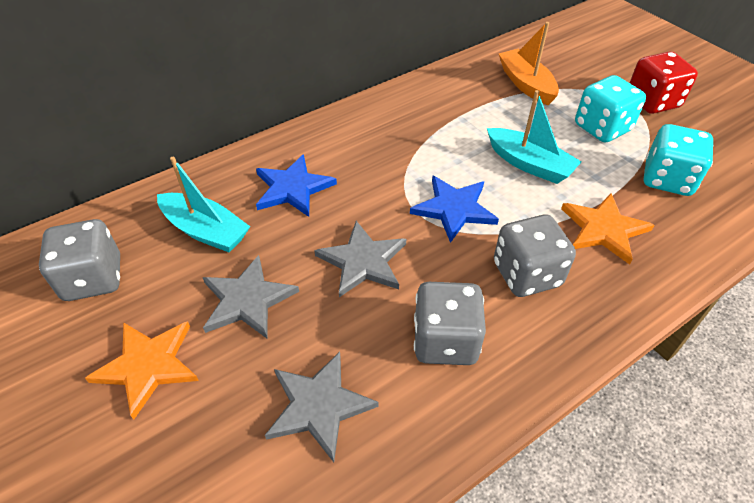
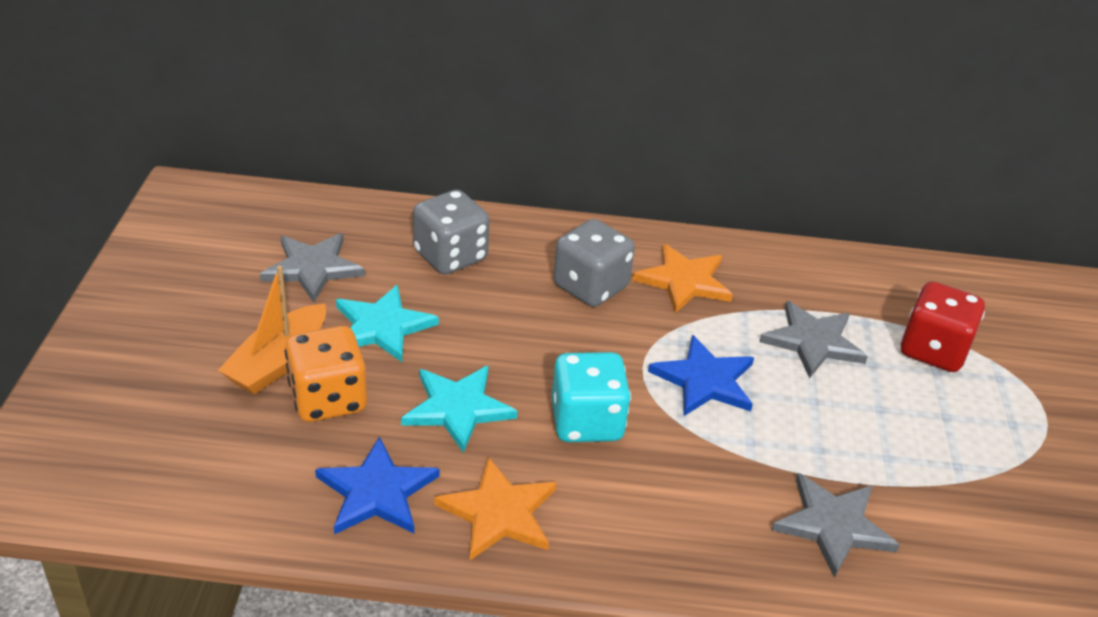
grey dice: 3 -> 2
orange dice: 0 -> 1
turquoise boat: 2 -> 0
turquoise dice: 2 -> 1
turquoise star: 0 -> 2

